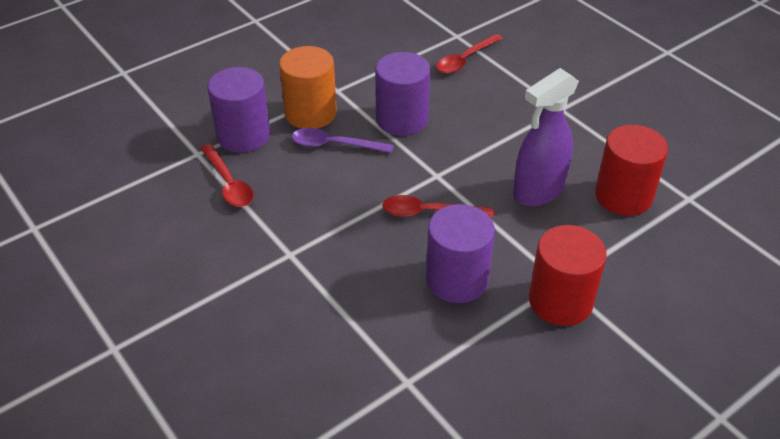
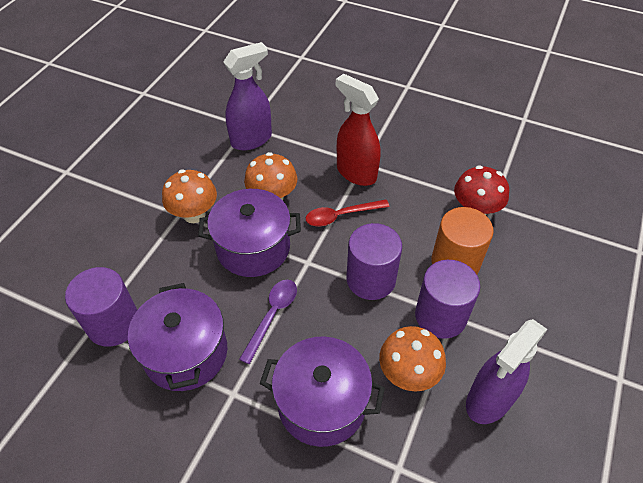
orange mushroom: 0 -> 3
purple pot: 0 -> 3
purple spray bottle: 1 -> 2
red cylinder: 2 -> 0
red mushroom: 0 -> 1
red spoon: 3 -> 1
red spray bottle: 0 -> 1

